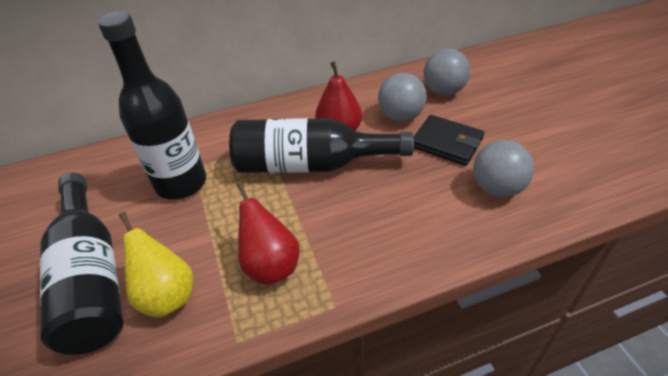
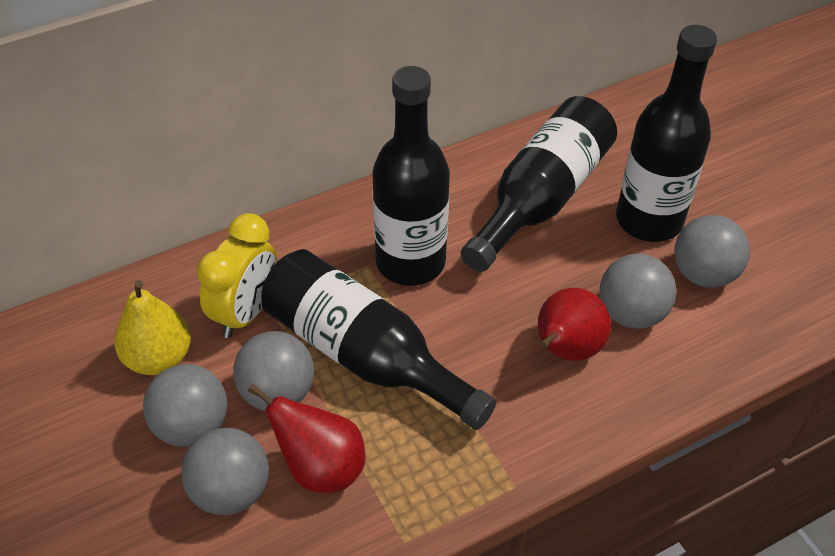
black bottle: 3 -> 4
black wallet: 1 -> 0
grey ball: 3 -> 5
yellow clock: 0 -> 1

